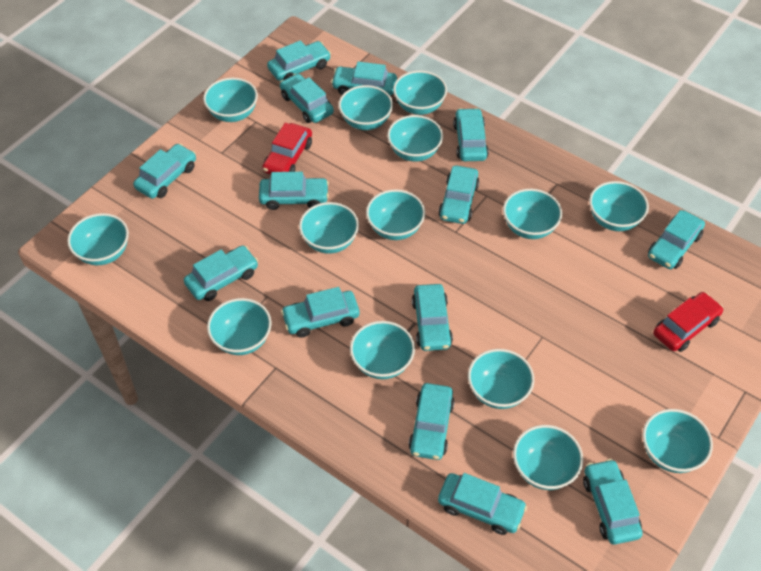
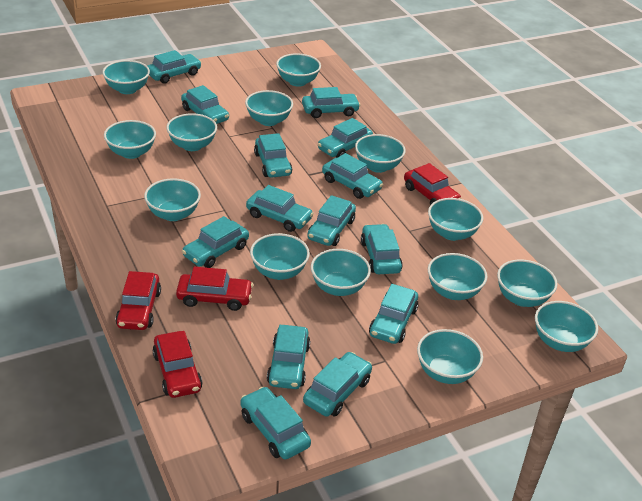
red car: 2 -> 4

